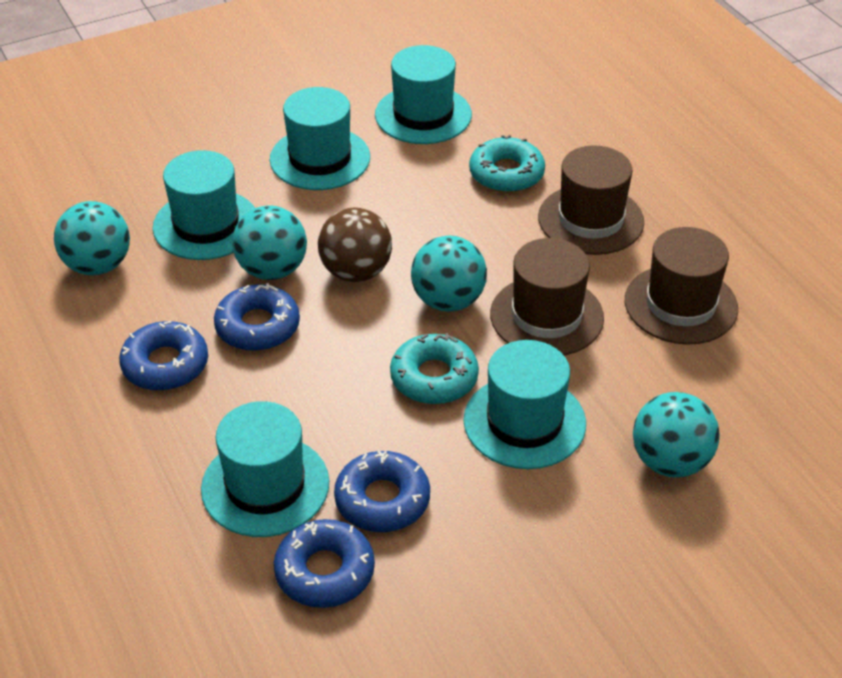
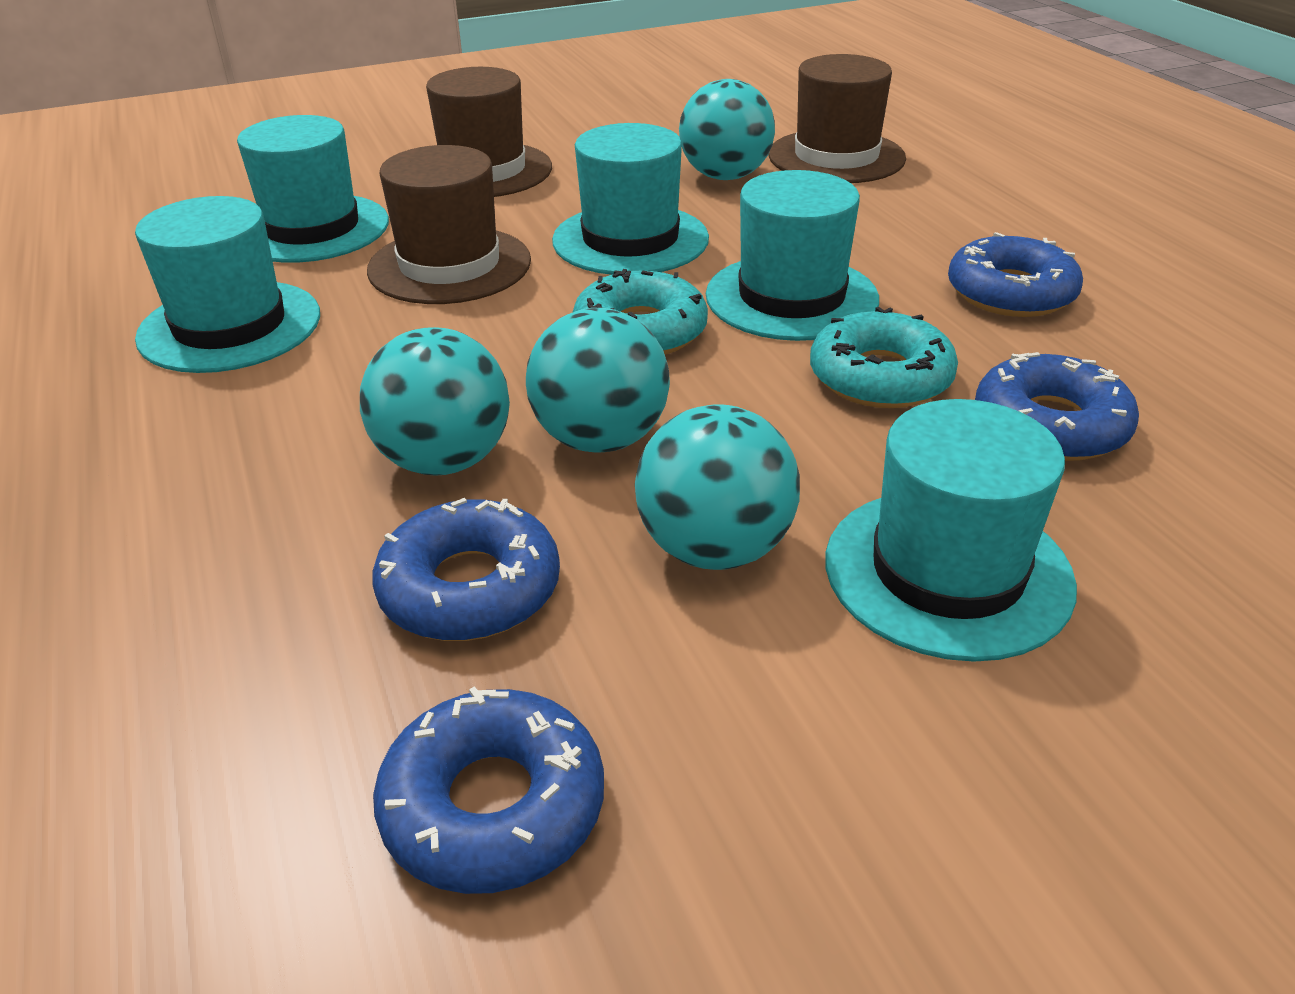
brown ball: 1 -> 0

